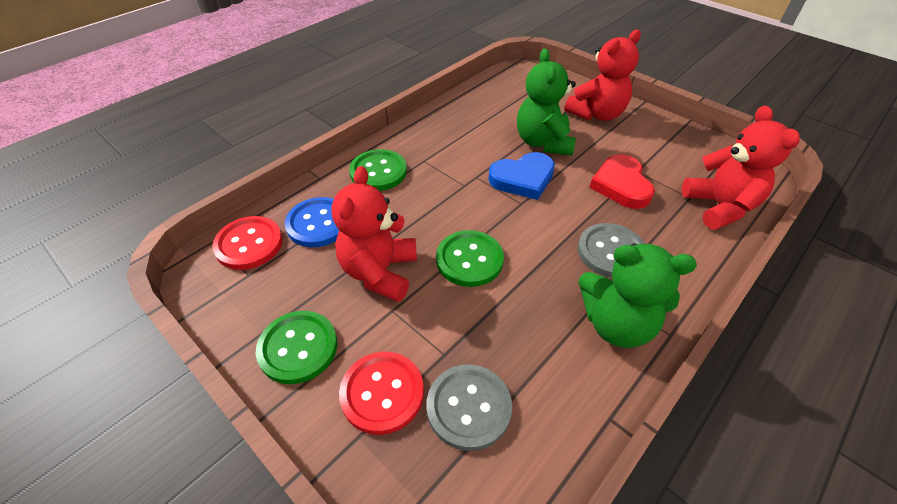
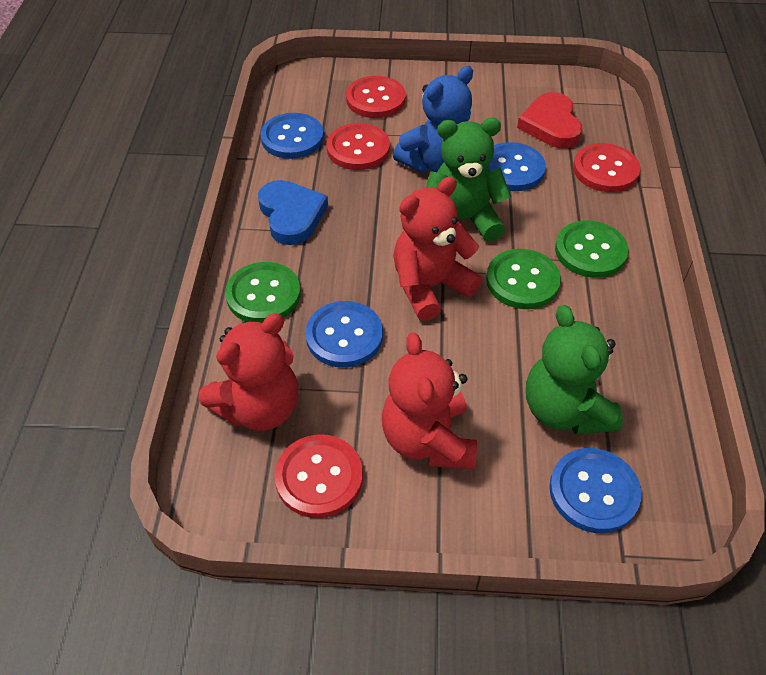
blue button: 1 -> 4
blue teddy bear: 0 -> 1
grey button: 2 -> 0
red button: 2 -> 4

